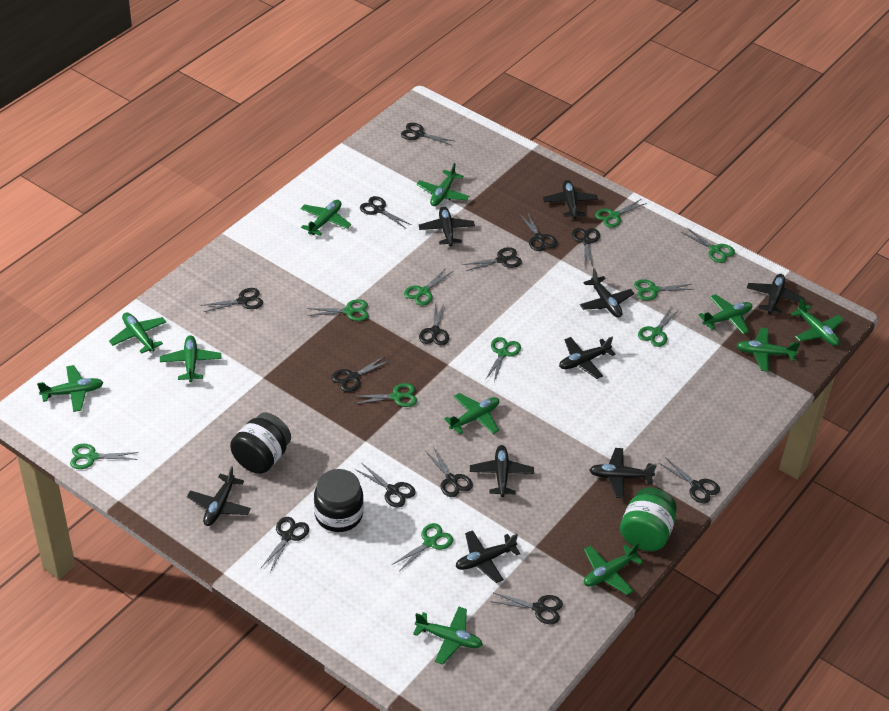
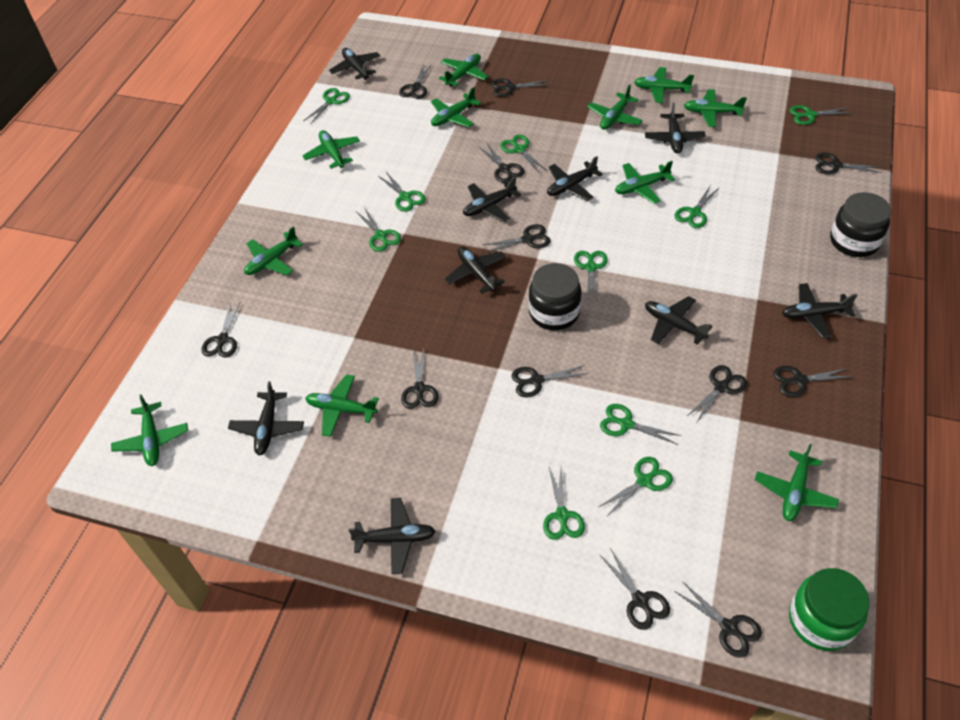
black scissors: 13 -> 12

